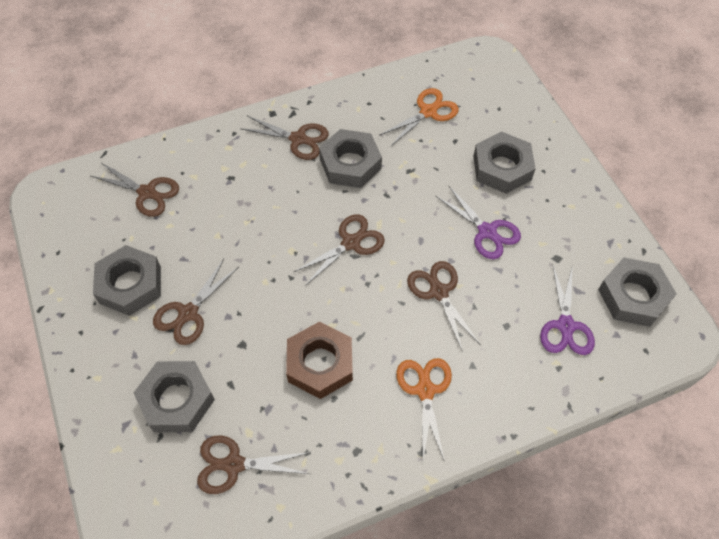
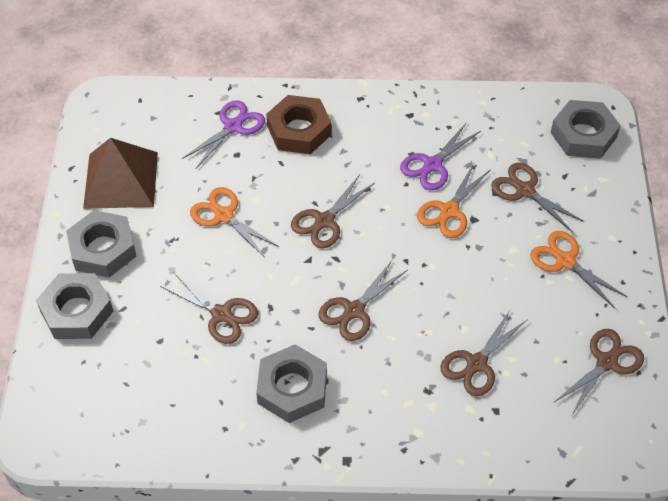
brown pyramid: 0 -> 1
grey nut: 5 -> 4
orange scissors: 2 -> 3

